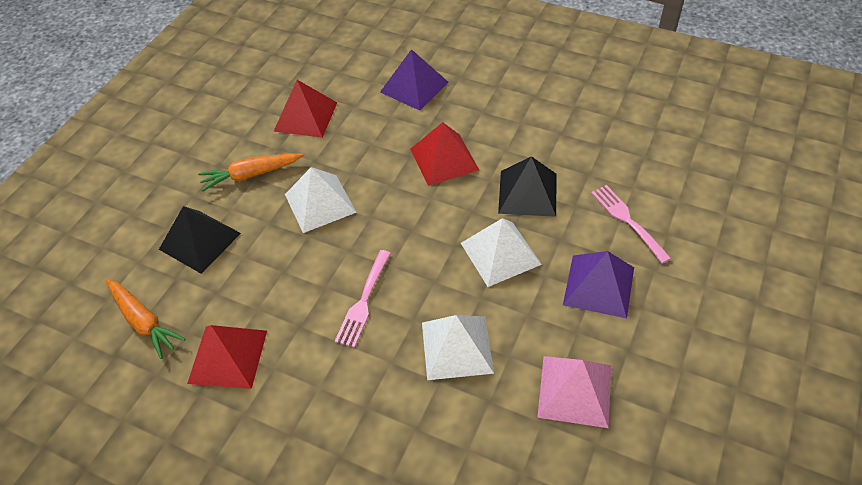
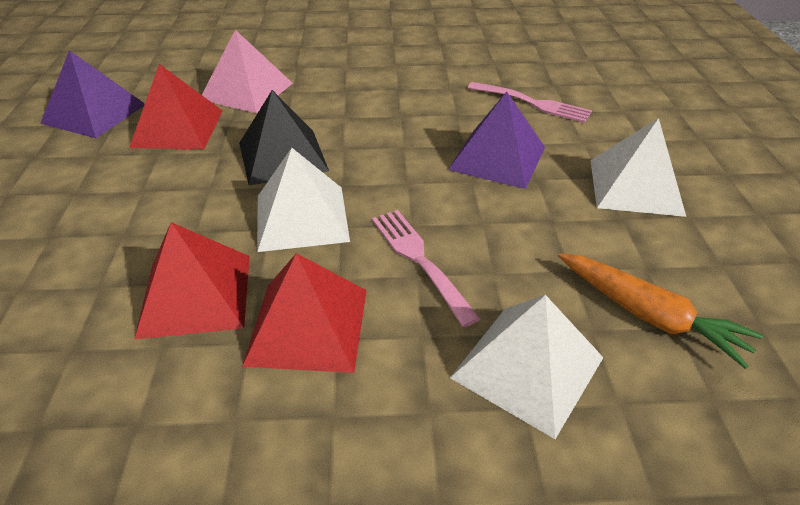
black pyramid: 2 -> 1
orange carrot: 2 -> 1

